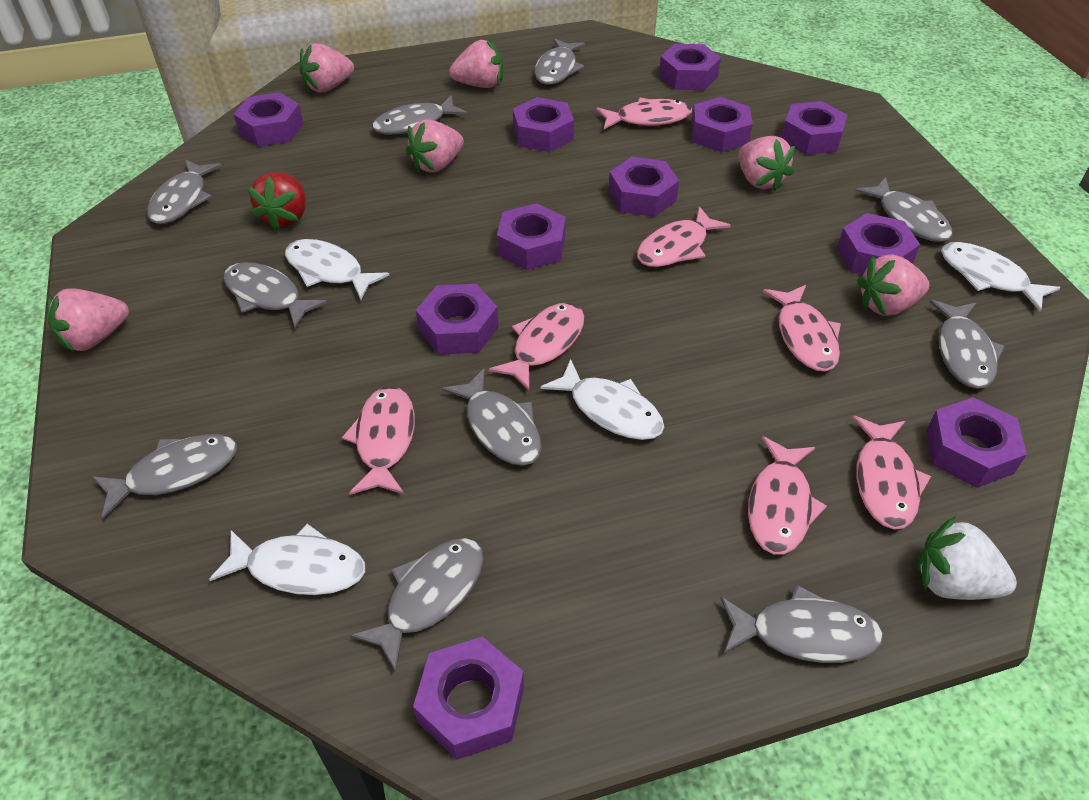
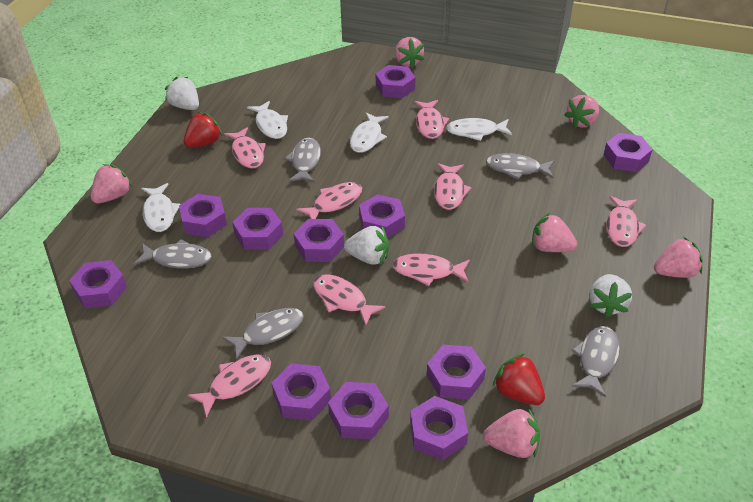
grey fish: 10 -> 5
pink fish: 7 -> 8
red strawberry: 1 -> 2
white strawberry: 1 -> 3

